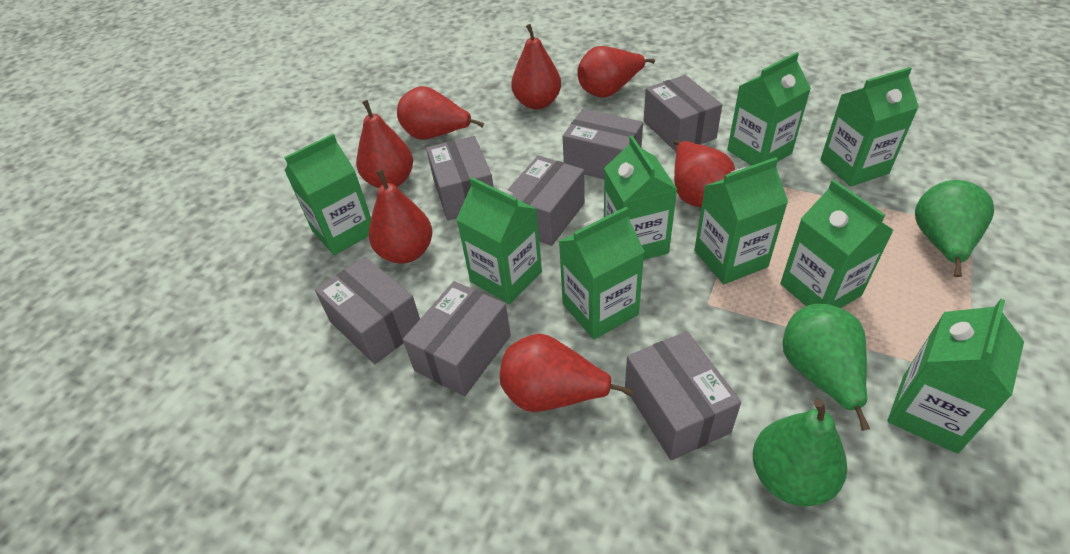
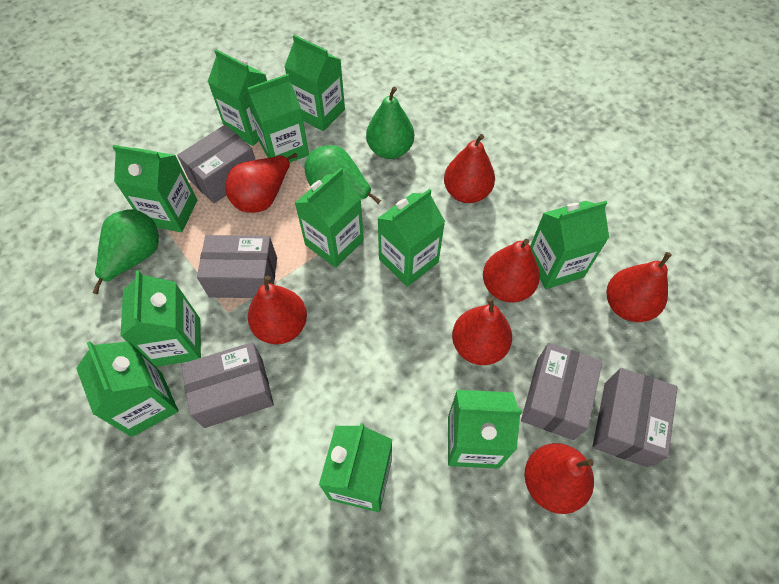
green carton: 9 -> 11
grey box: 7 -> 5

